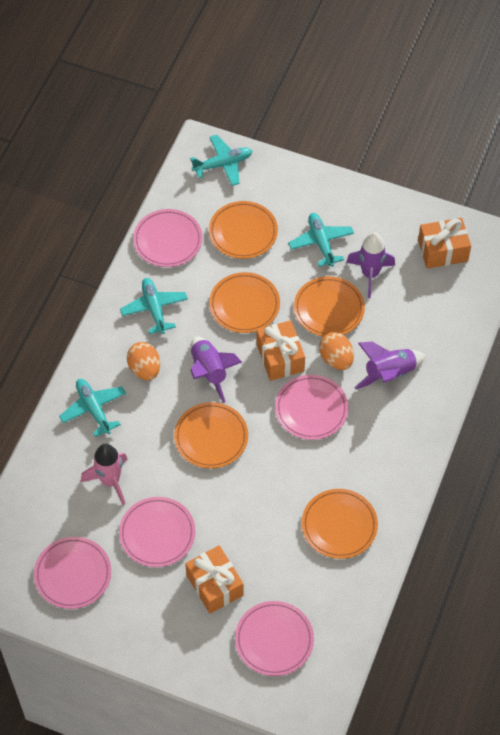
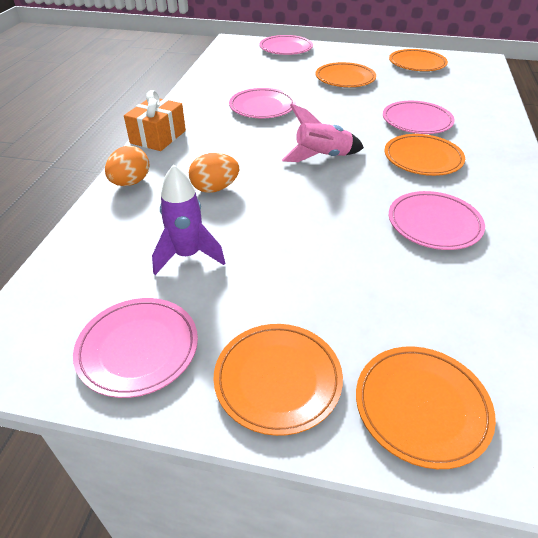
orange gift: 3 -> 1
purple rocket: 3 -> 1
turquoise plane: 4 -> 0

